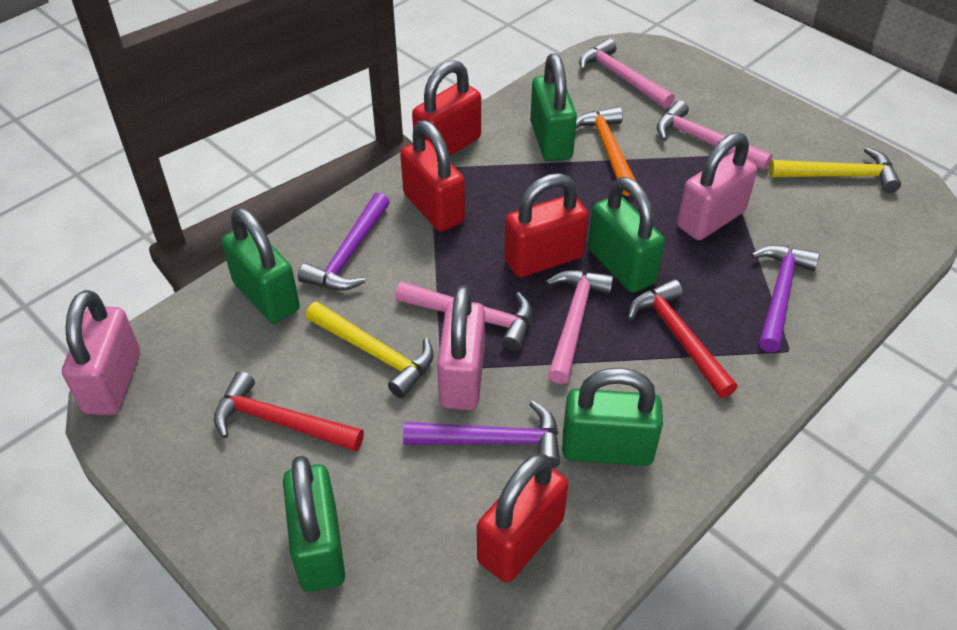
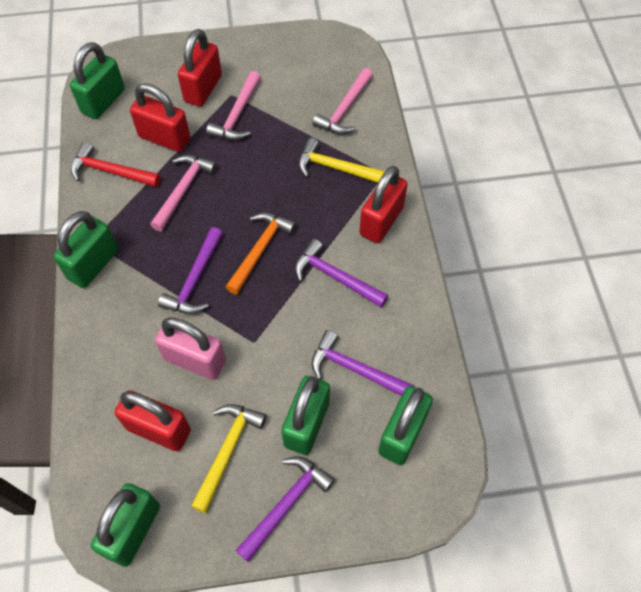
pink hammer: 4 -> 3
pink padlock: 3 -> 1
purple hammer: 3 -> 4
red hammer: 2 -> 1

